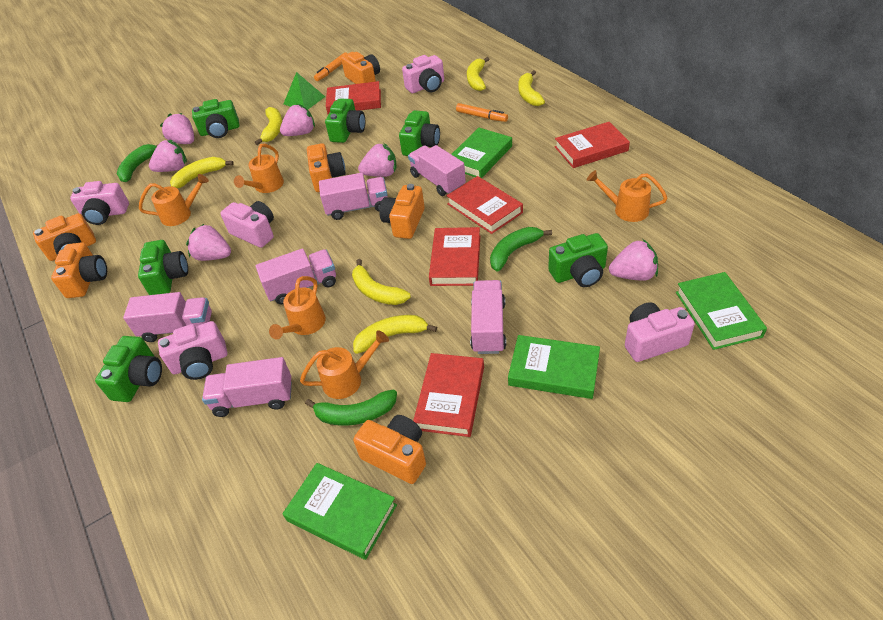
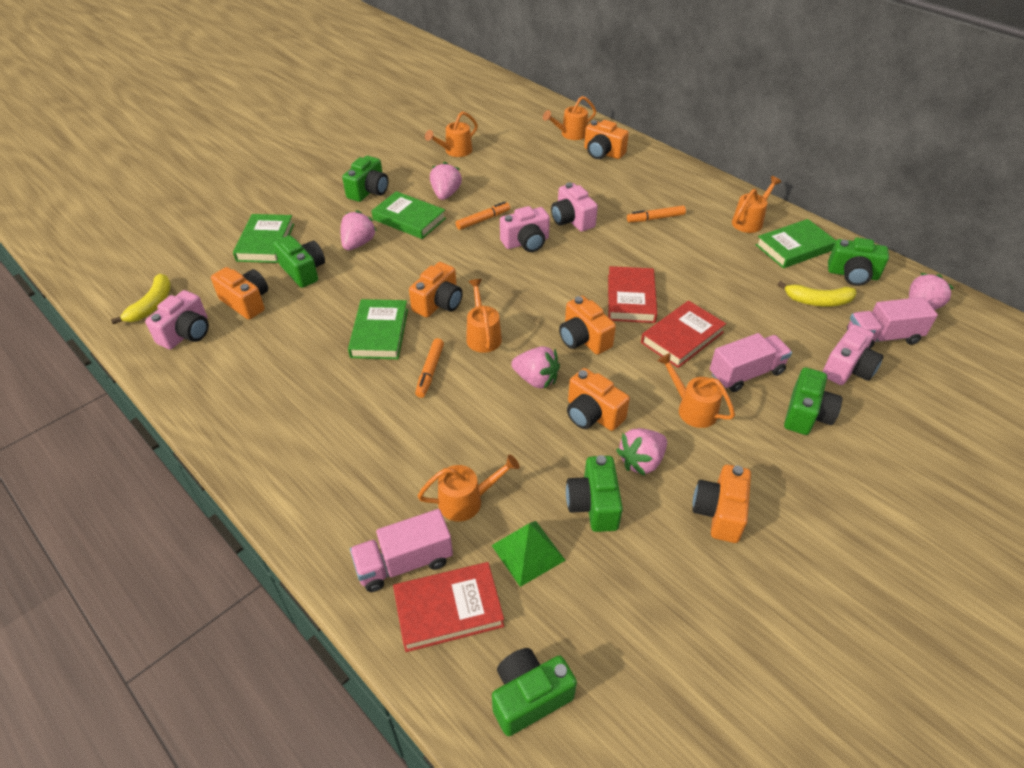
green banana: 3 -> 0
orange marker: 2 -> 3
orange watering can: 5 -> 6
pink camera: 5 -> 4
pink strawberry: 6 -> 5
pink truck: 6 -> 3
red book: 5 -> 3
yellow banana: 6 -> 2

